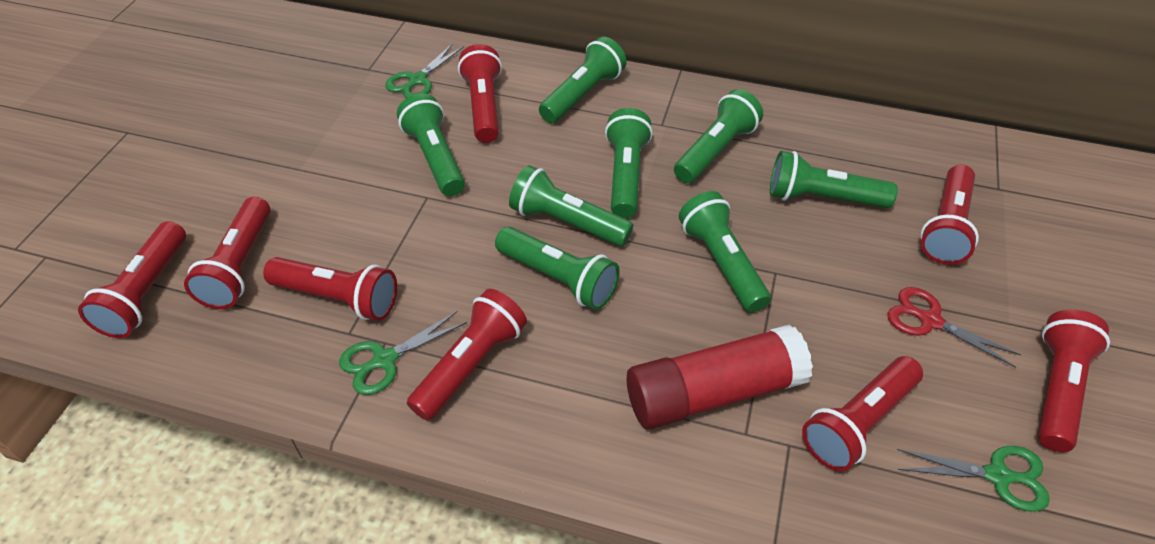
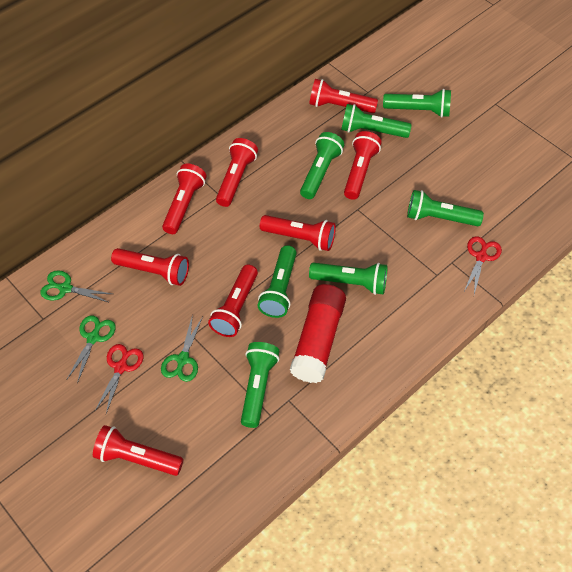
green flashlight: 8 -> 7
red scissors: 1 -> 2

